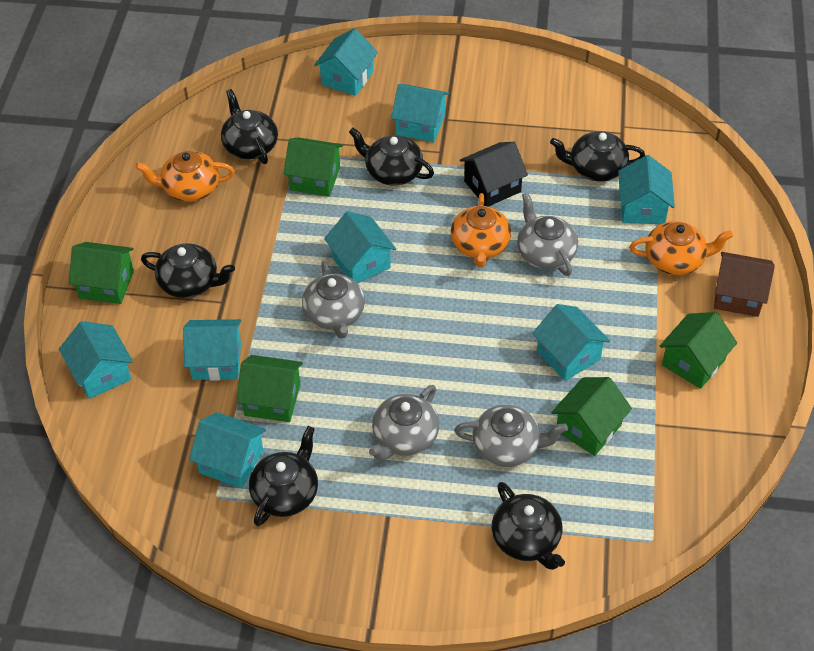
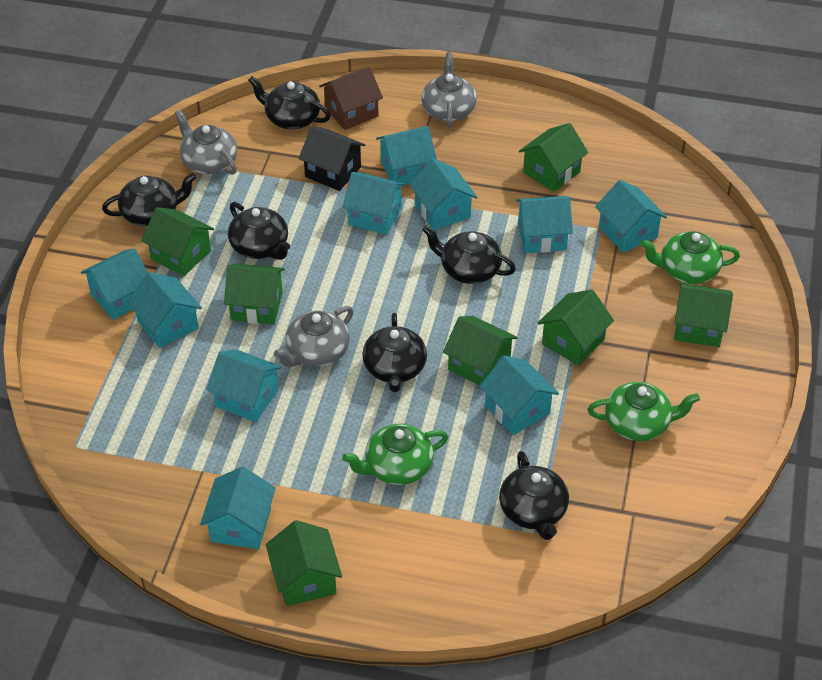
green house: 5 -> 7
green teapot: 0 -> 3
grey teapot: 4 -> 3
orange teapot: 3 -> 0
turquoise house: 8 -> 10

